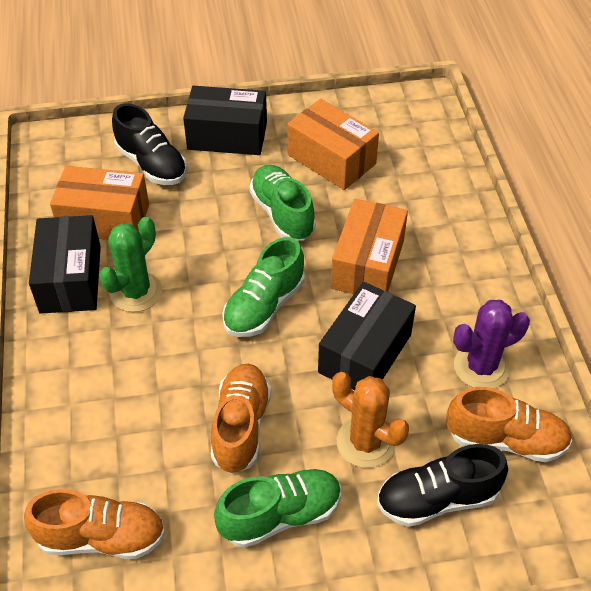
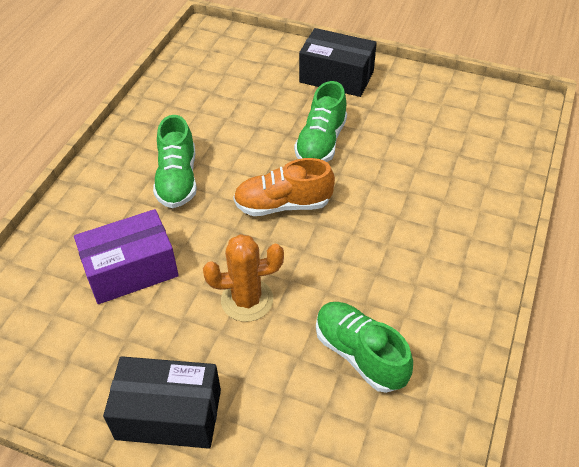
black box: 3 -> 2
black shoe: 2 -> 0
green cactus: 1 -> 0
orange box: 3 -> 0
orange shoe: 3 -> 1
purple box: 0 -> 1
purple cactus: 1 -> 0

